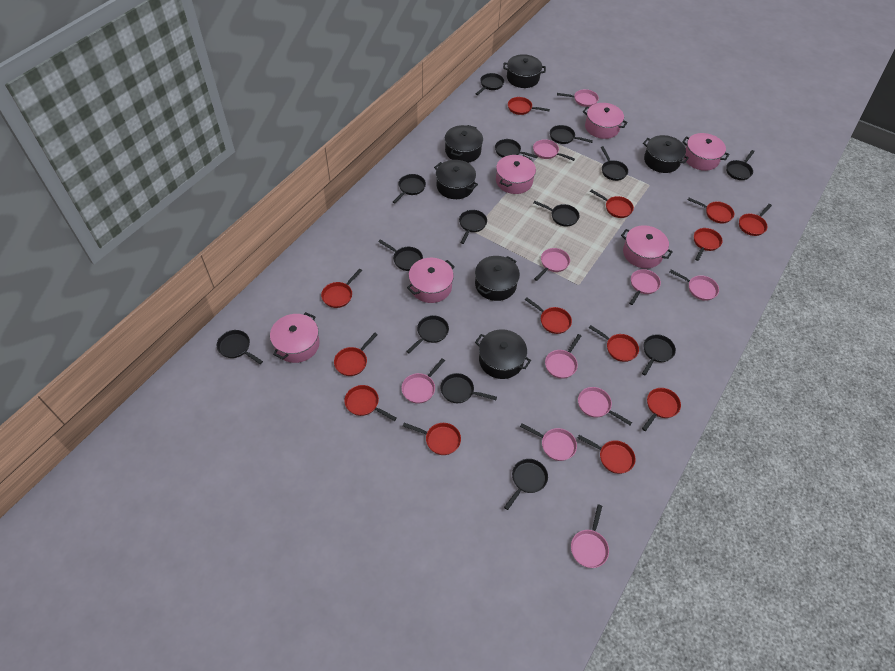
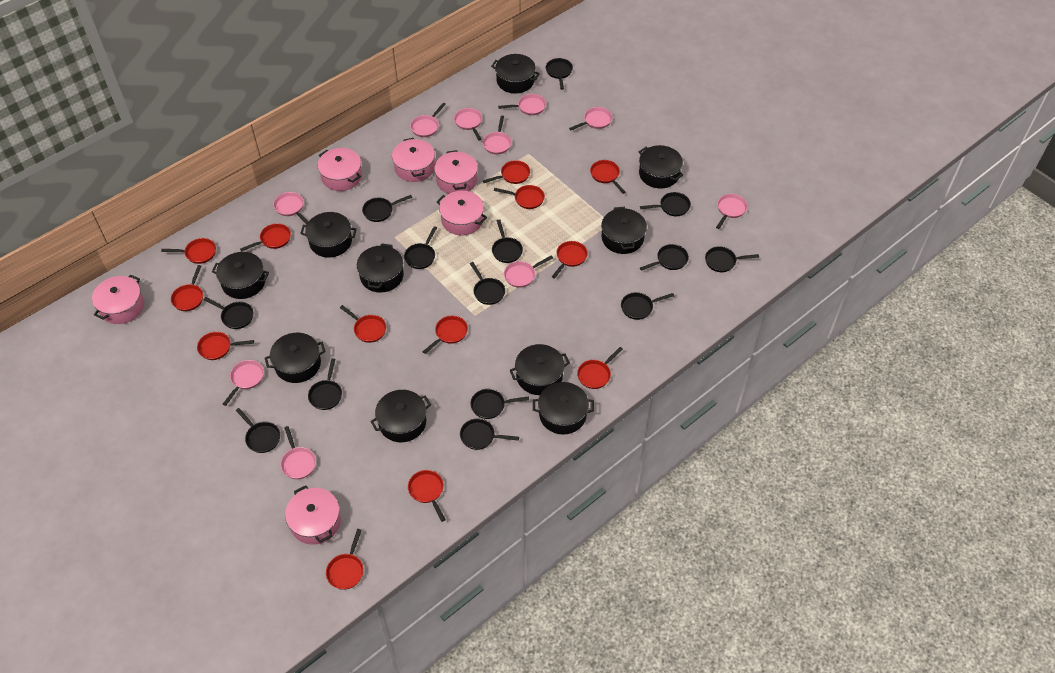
black pot: 6 -> 10

